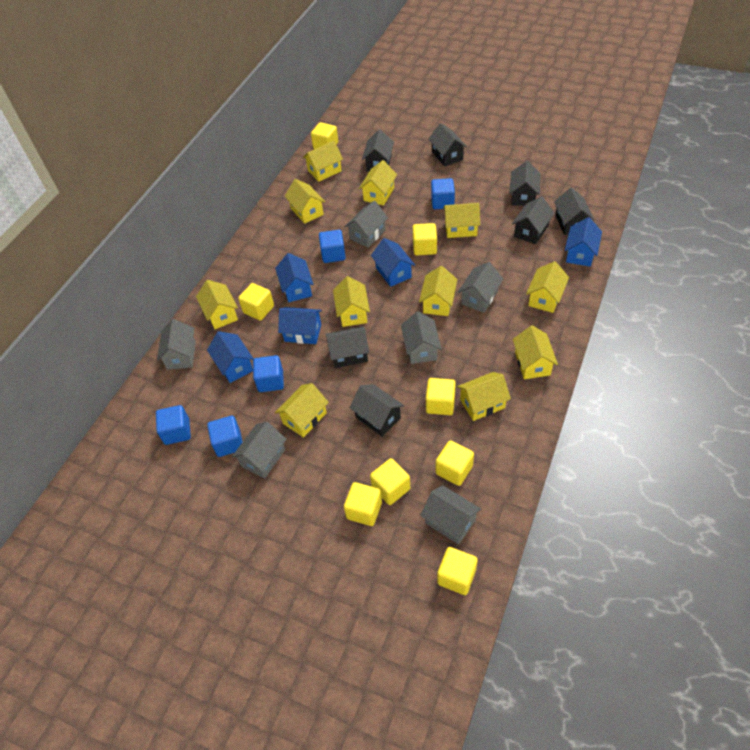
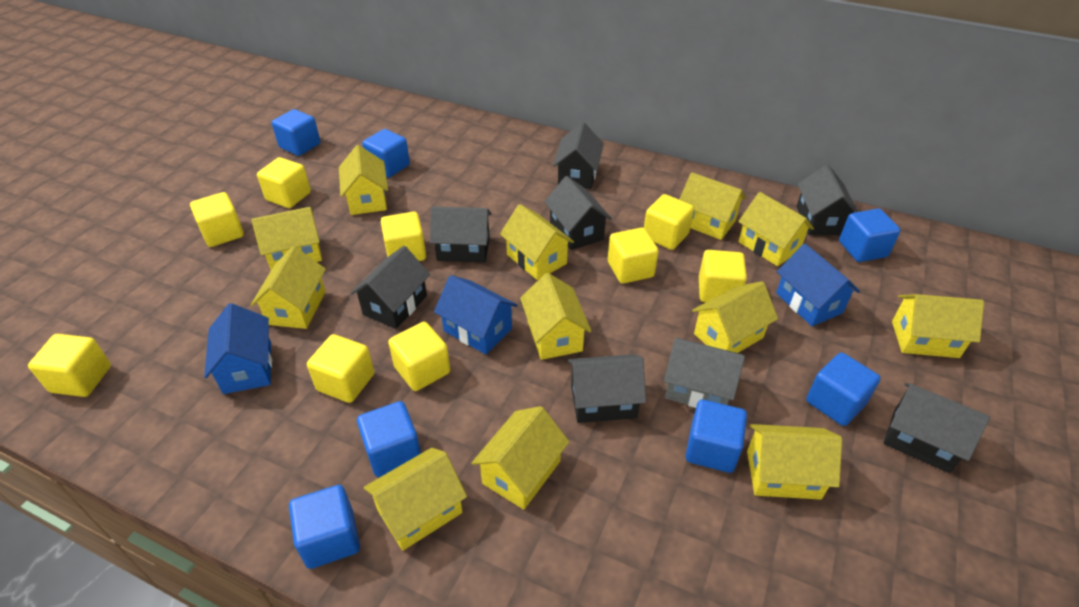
blue cube: 5 -> 7
blue house: 5 -> 3
grey house: 6 -> 1
yellow cube: 8 -> 9
yellow house: 11 -> 12

